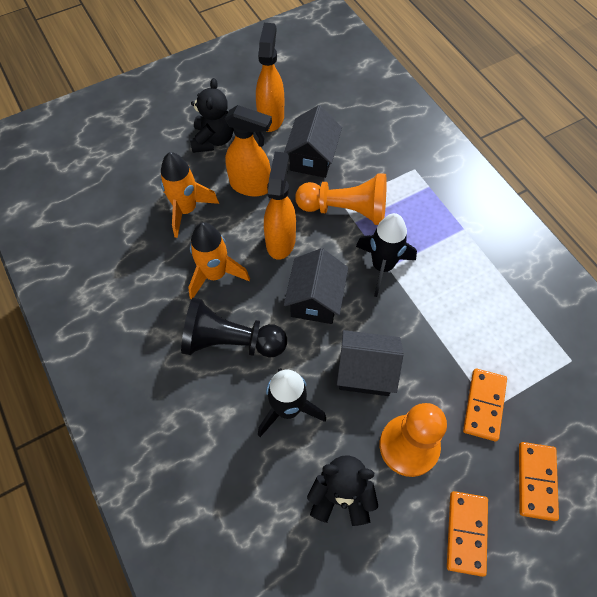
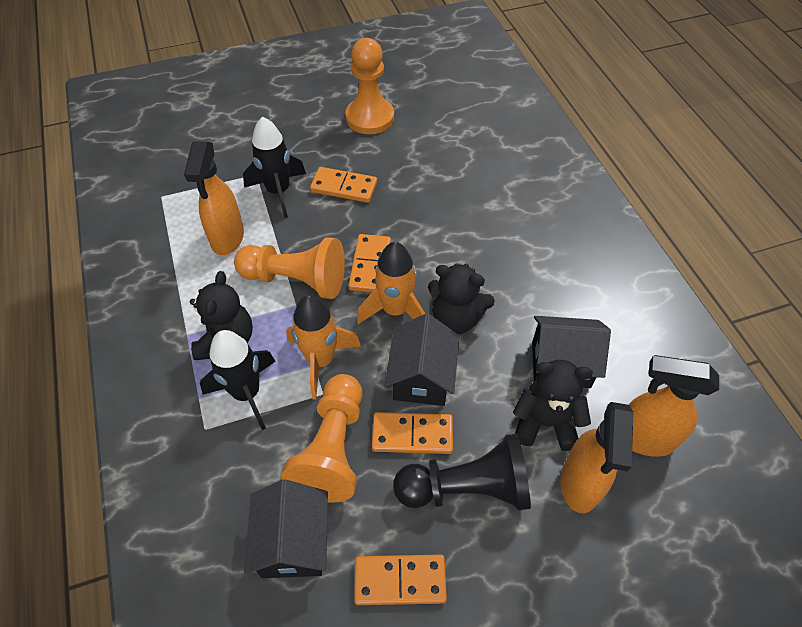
black teddy bear: 2 -> 3
orange domino: 3 -> 4
orange pawn: 2 -> 3

